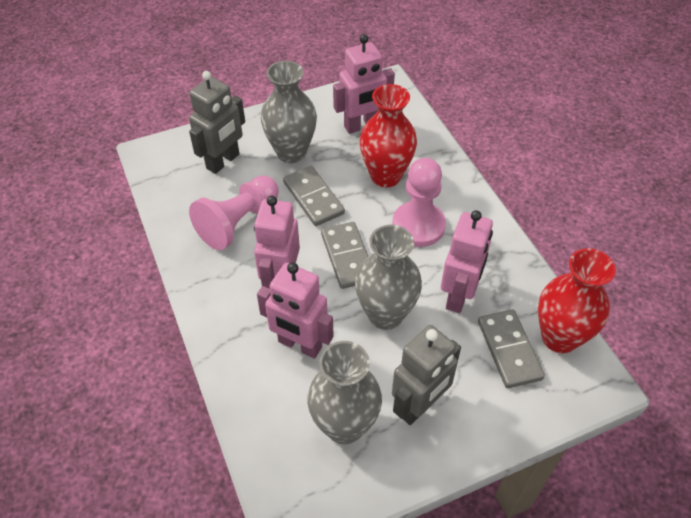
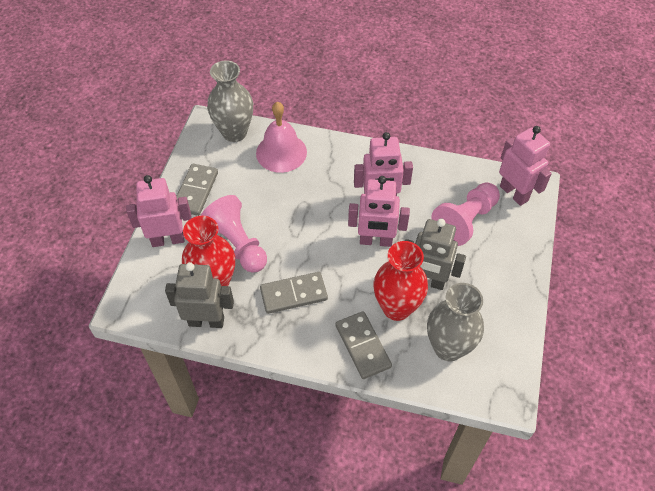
grey vase: 3 -> 2
pink bell: 0 -> 1

